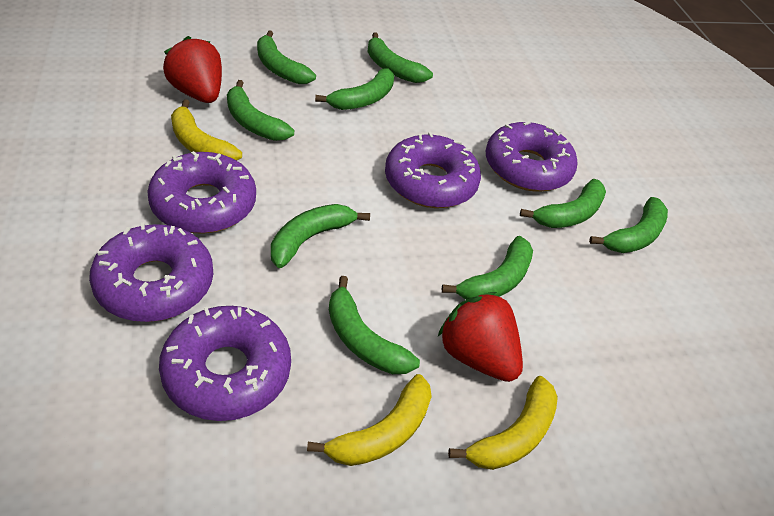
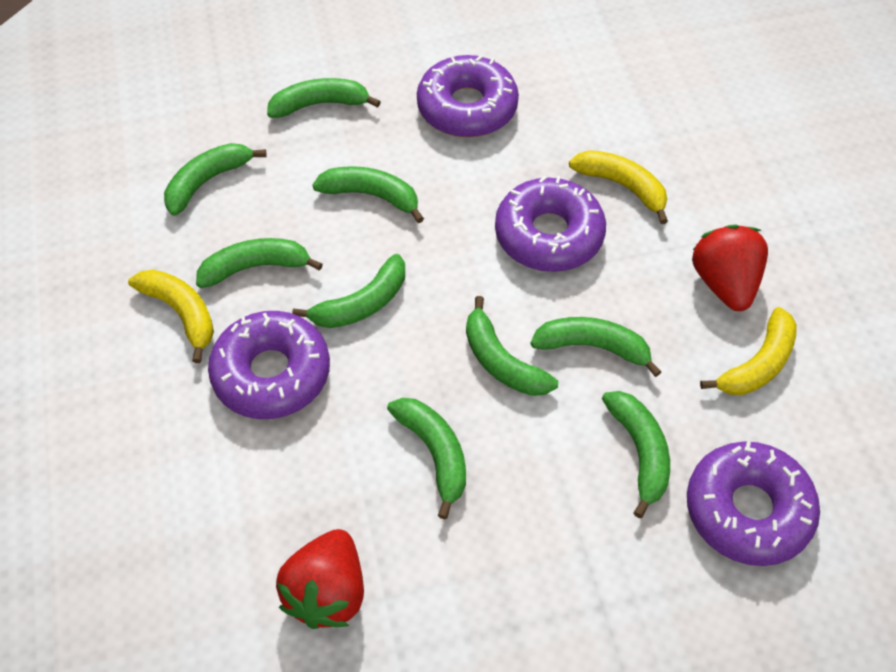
purple donut: 5 -> 4

